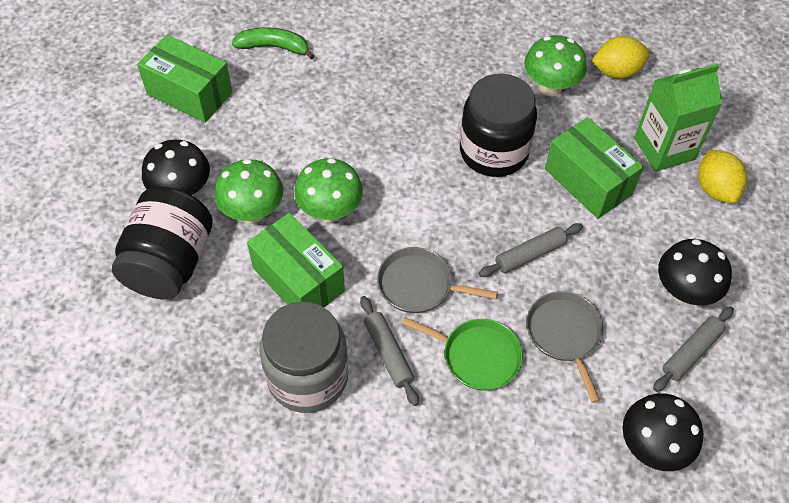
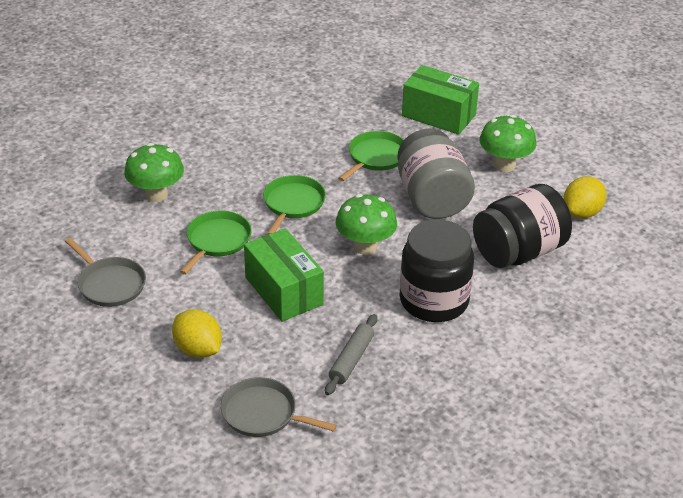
black mushroom: 3 -> 0
green banana: 1 -> 0
green box: 3 -> 2
green carton: 1 -> 0
green pan: 1 -> 3
grey rolling pin: 3 -> 1

